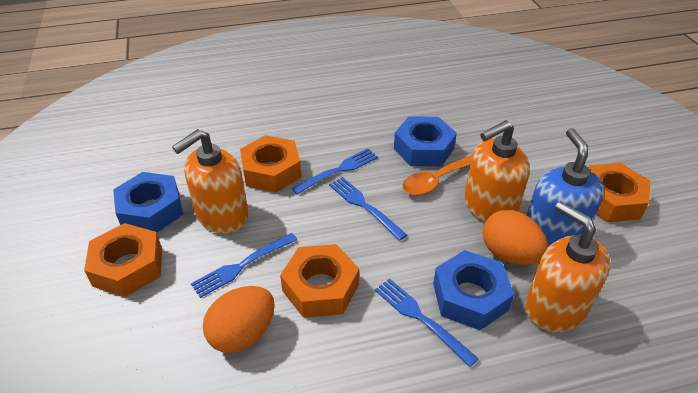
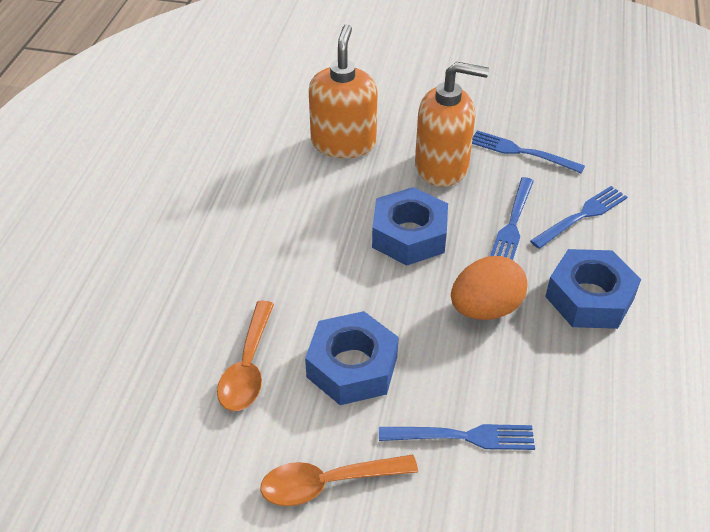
blue soap dispenser: 1 -> 0
orange egg: 2 -> 1
orange nut: 4 -> 0
orange soap dispenser: 3 -> 2
orange spoon: 1 -> 2

